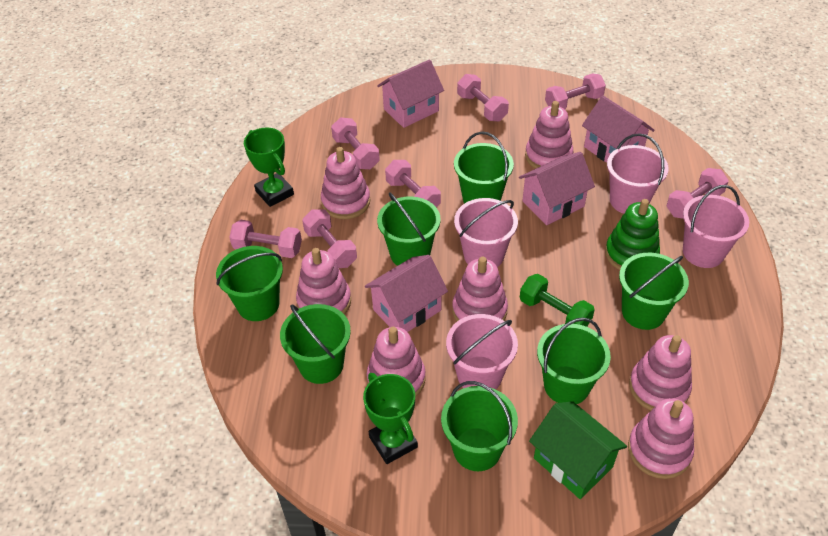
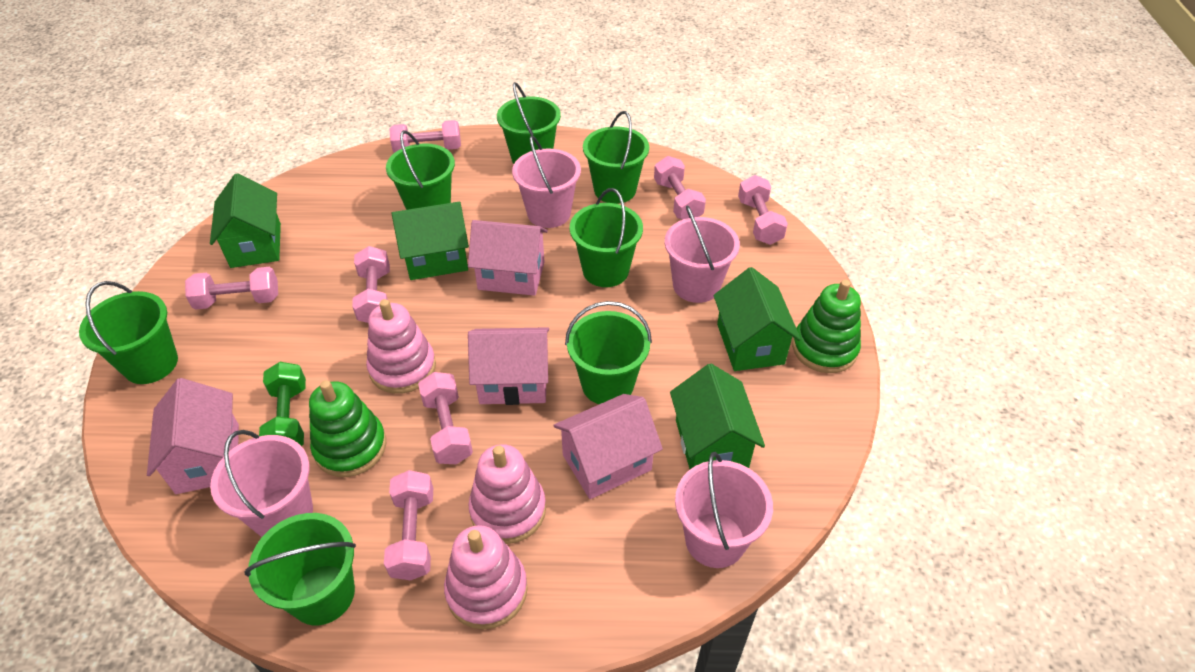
green house: 1 -> 4
green stacking toy: 1 -> 2
green trophy: 2 -> 0
pink stacking toy: 7 -> 3

